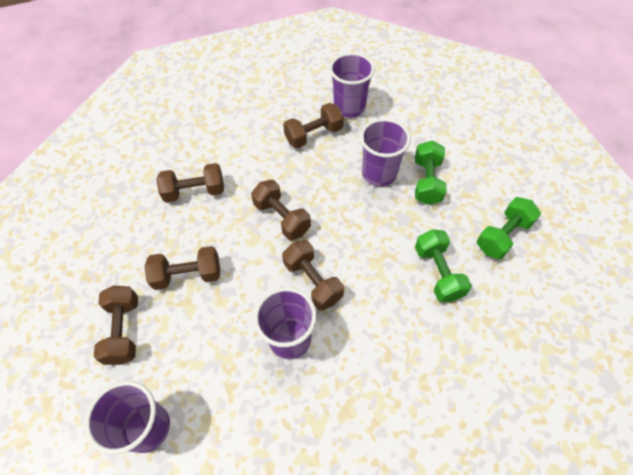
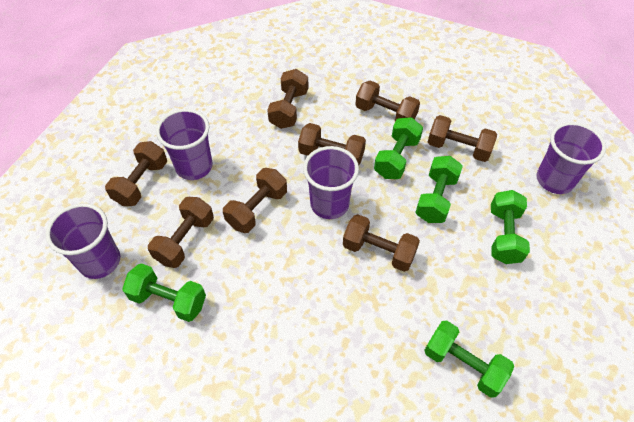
brown dumbbell: 6 -> 8
green dumbbell: 3 -> 5

